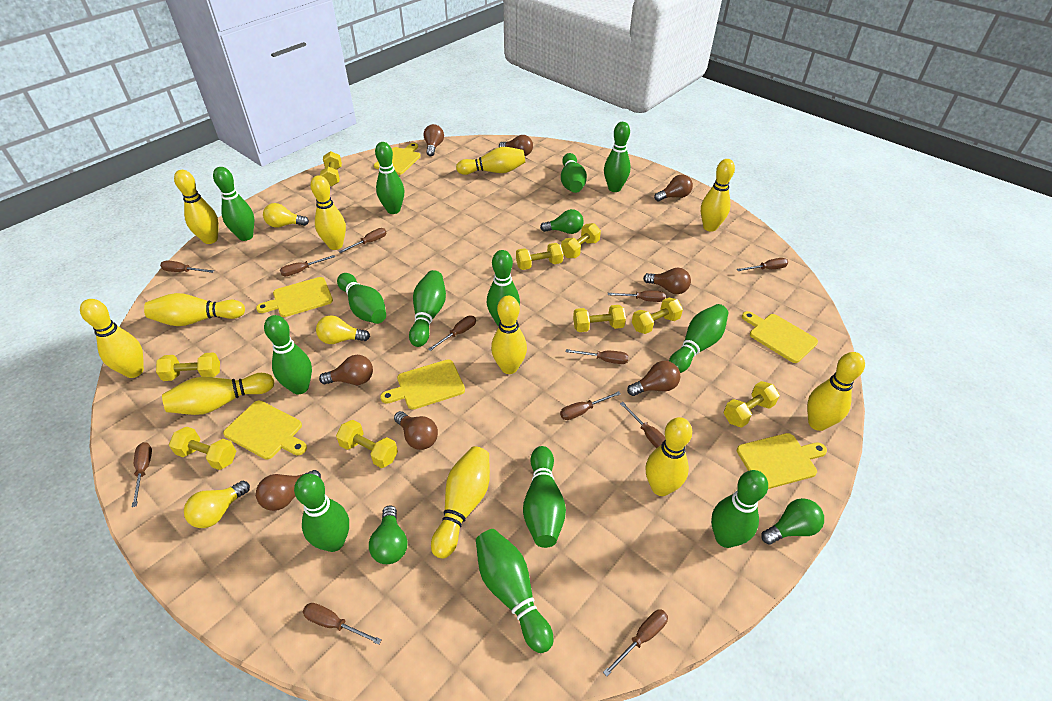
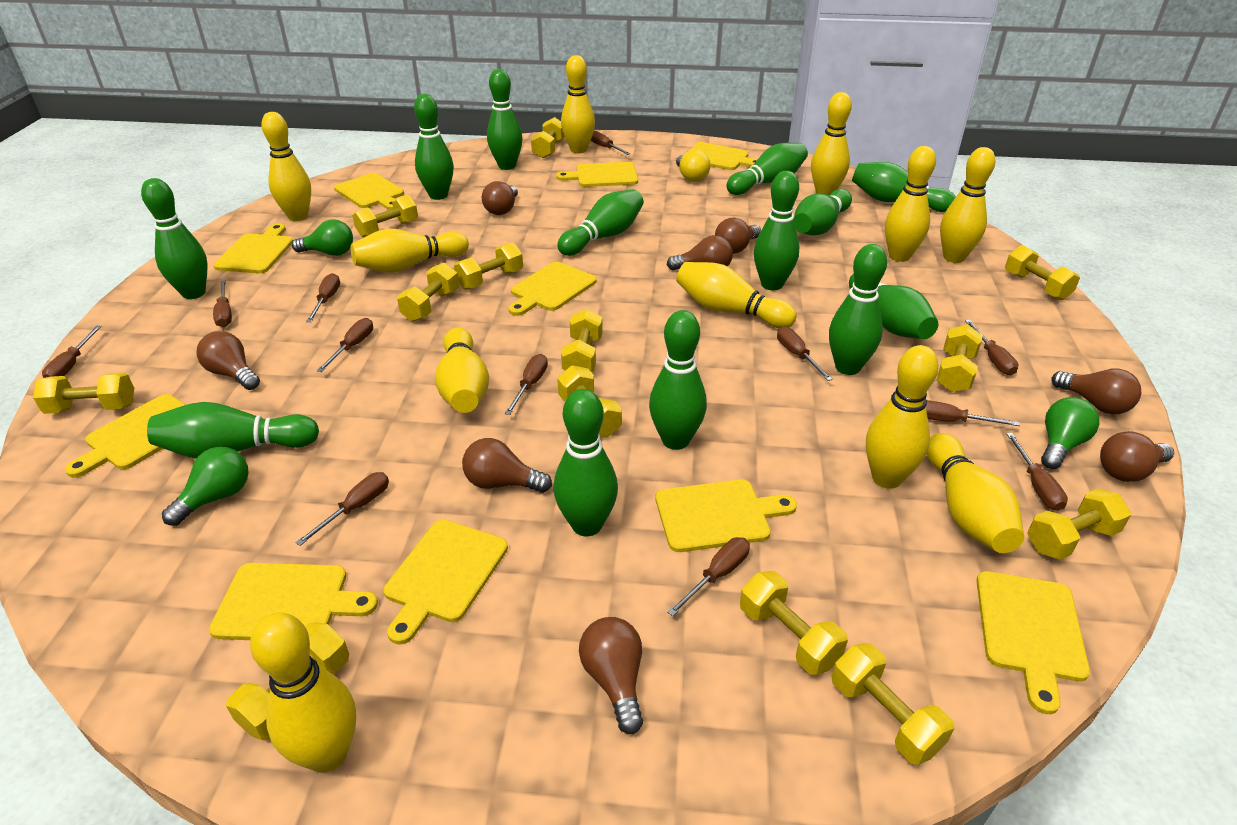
yellow cutting board: 6 -> 10
yellow dumbbell: 9 -> 13
yellow light bulb: 3 -> 1

